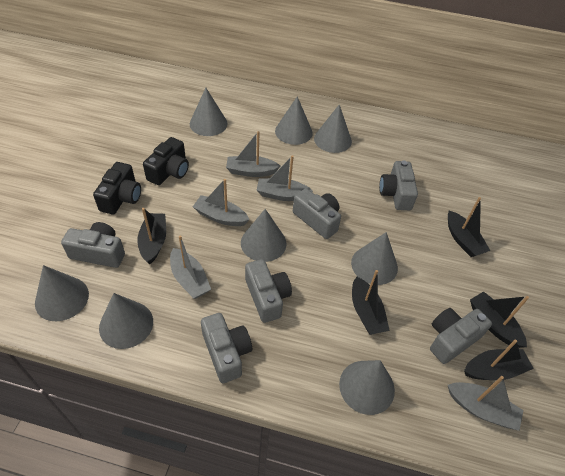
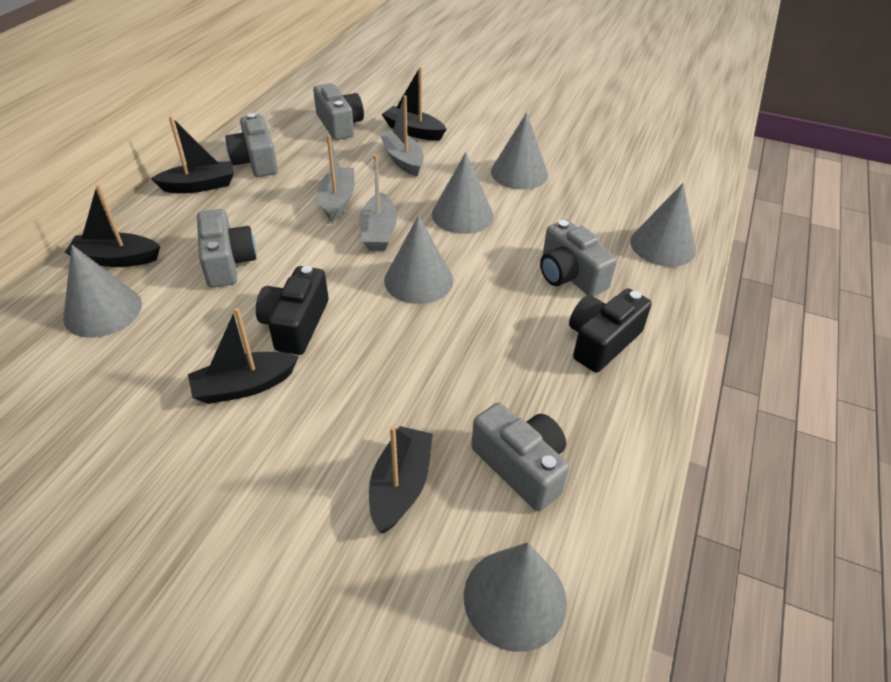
grey boat: 5 -> 3
grey camera: 6 -> 5
grey cone: 8 -> 6

